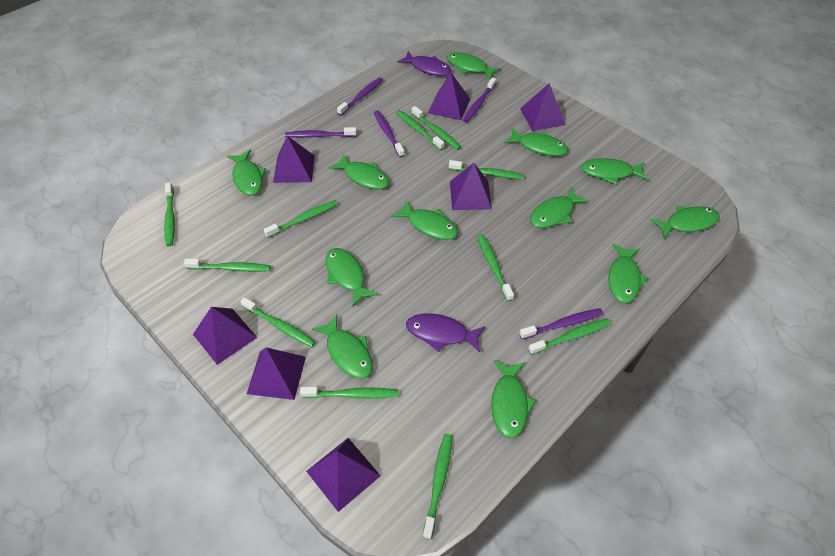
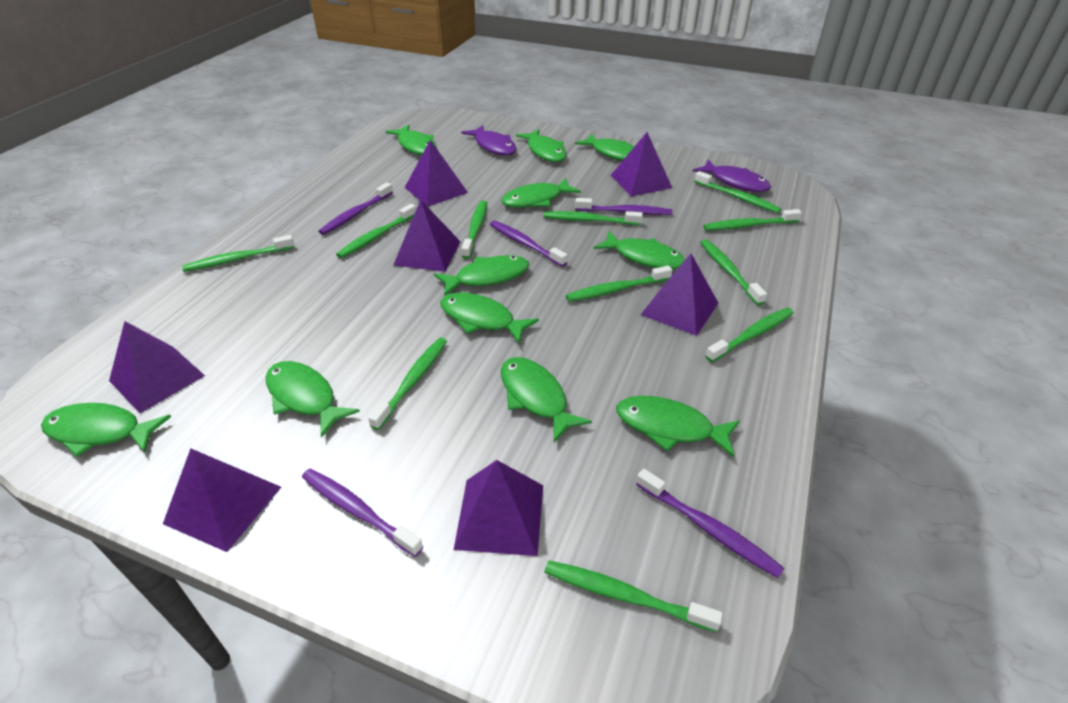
green fish: 12 -> 11

